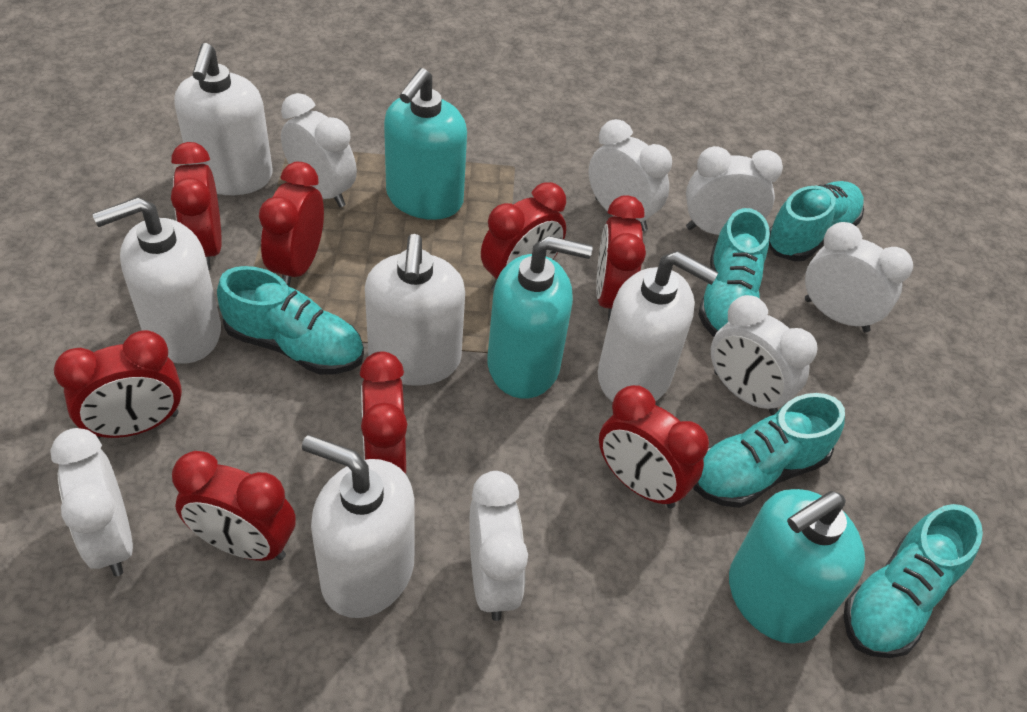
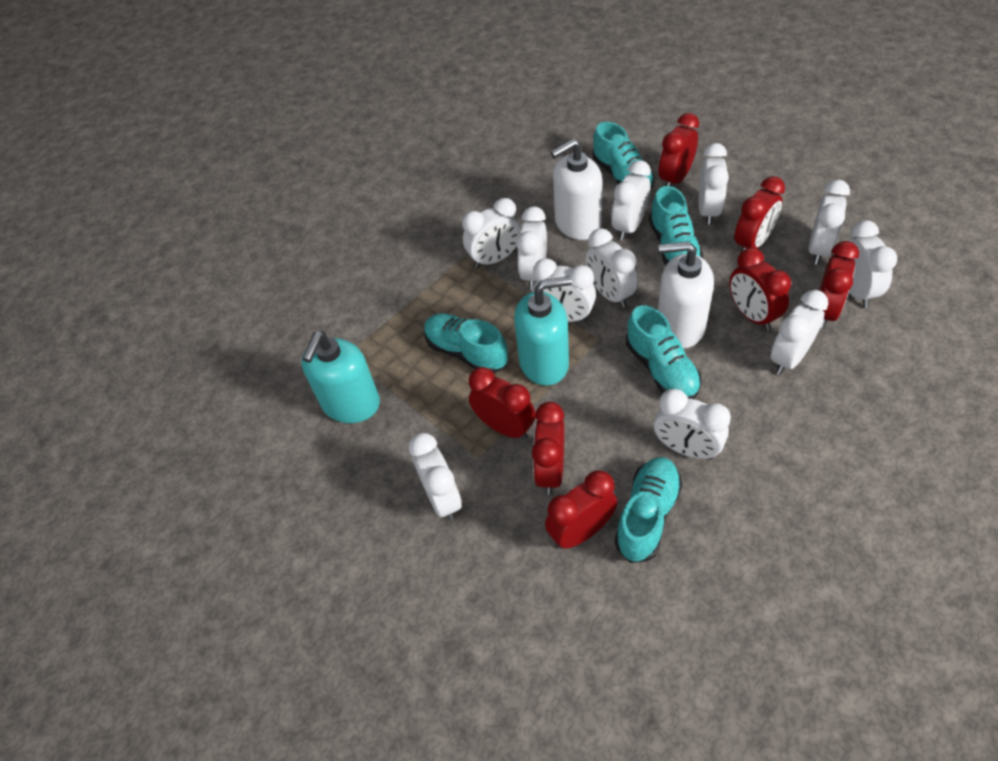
red clock: 8 -> 7
turquoise soap dispenser: 3 -> 2
white clock: 7 -> 11
white soap dispenser: 5 -> 2

